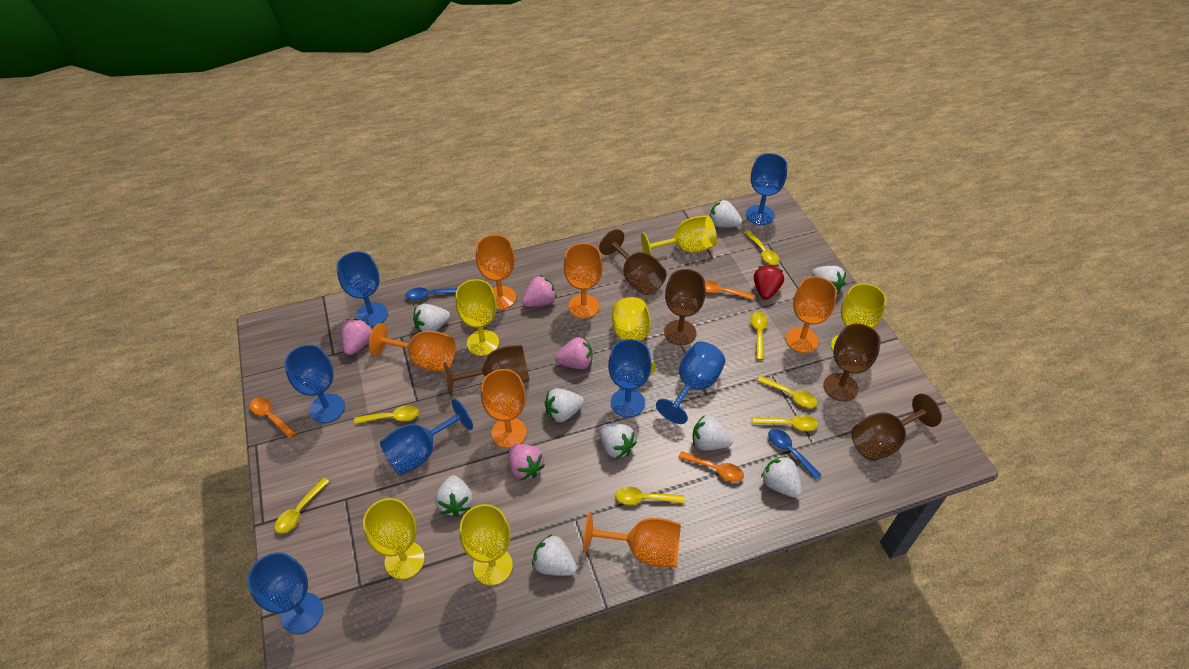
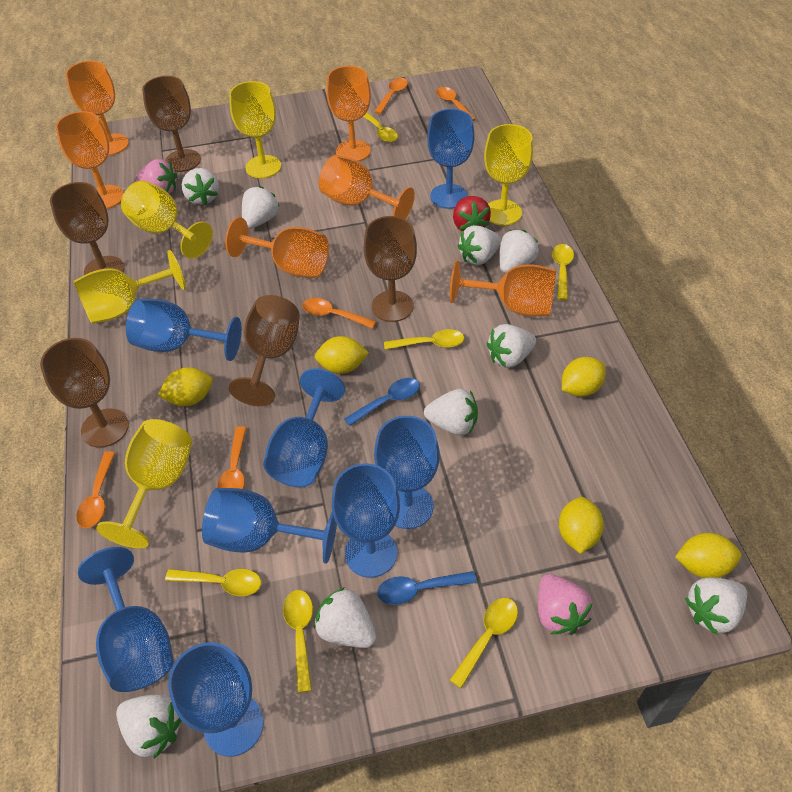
blue goblet: 7 -> 8
orange spoon: 3 -> 5
pink strawberry: 4 -> 2
yellow goblet: 6 -> 5
yellow lemon: 0 -> 5
yellow spoon: 7 -> 6

